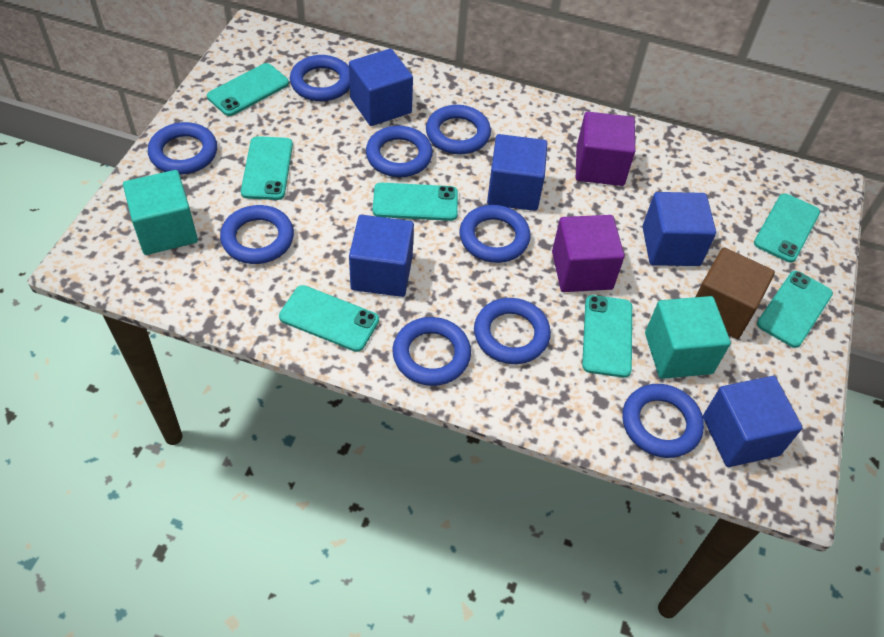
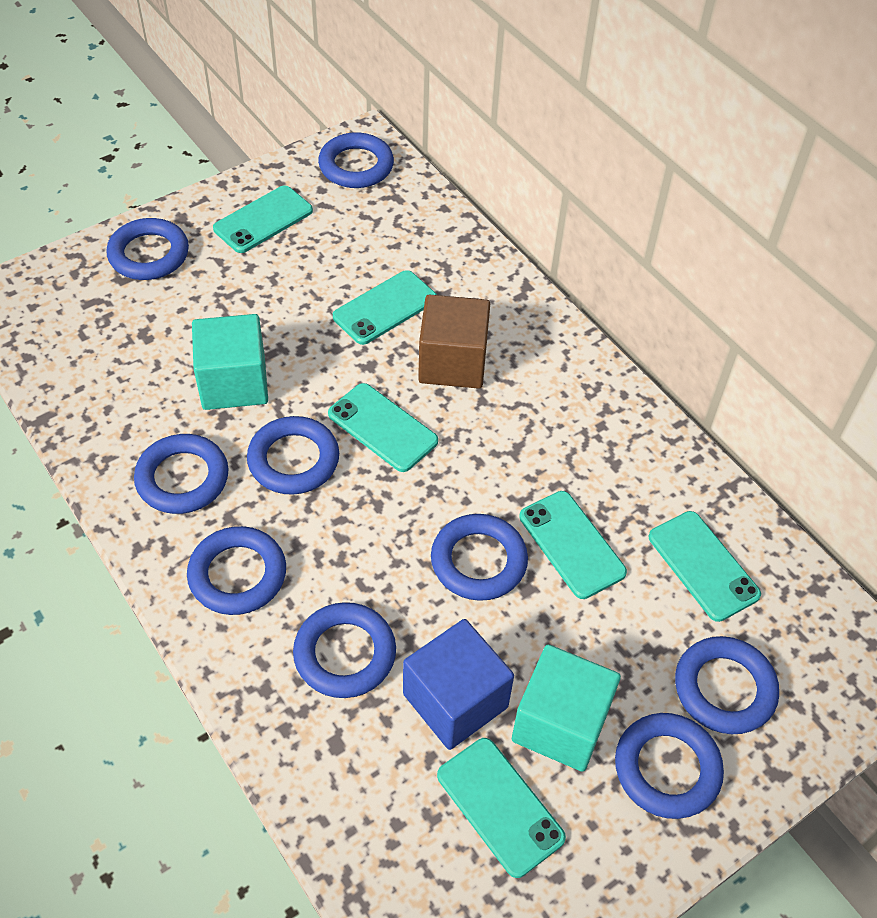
blue cube: 5 -> 1
purple cube: 2 -> 0
turquoise phone: 7 -> 6

